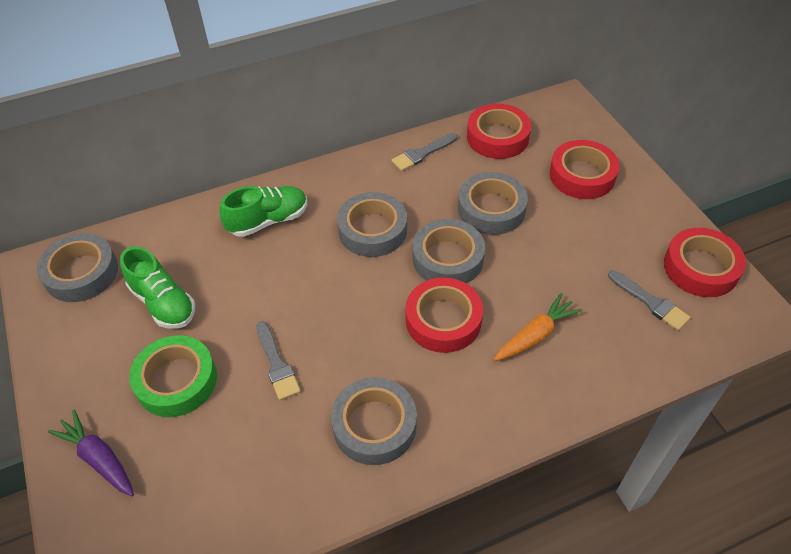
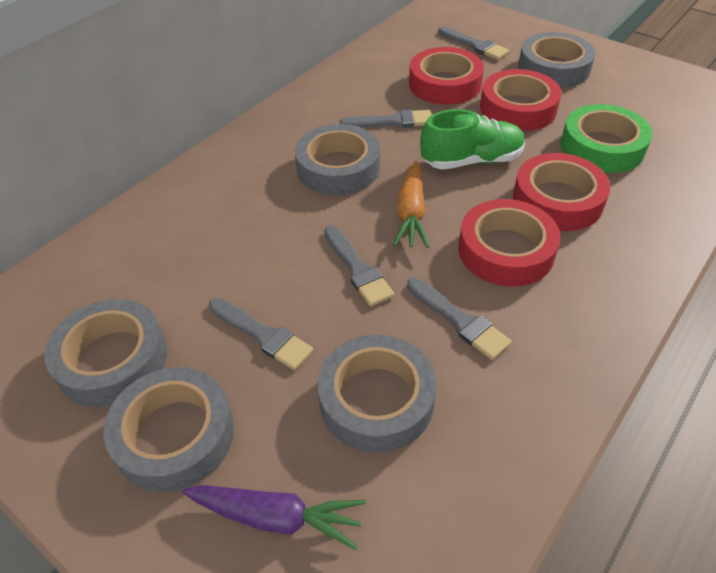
green shoe: 2 -> 1
grey brush: 3 -> 5

